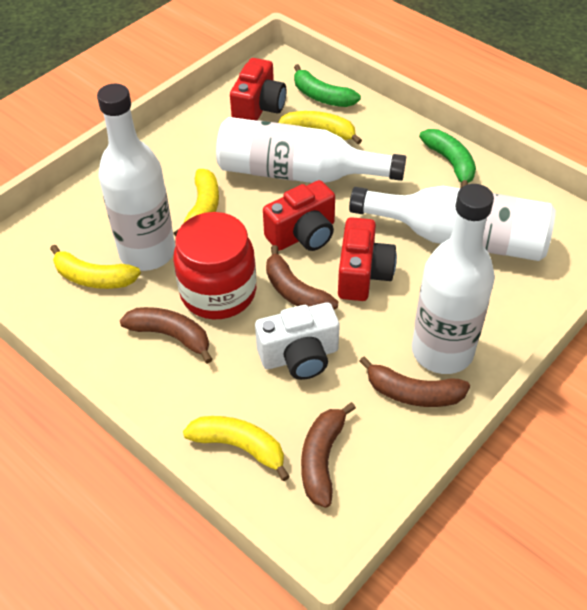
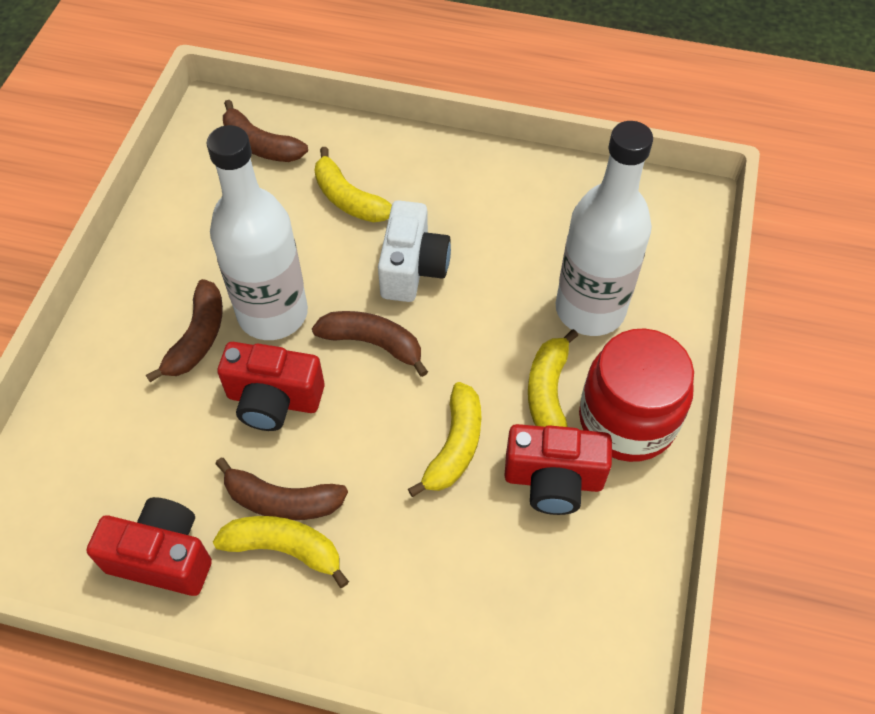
green banana: 2 -> 0
white bottle: 4 -> 2

